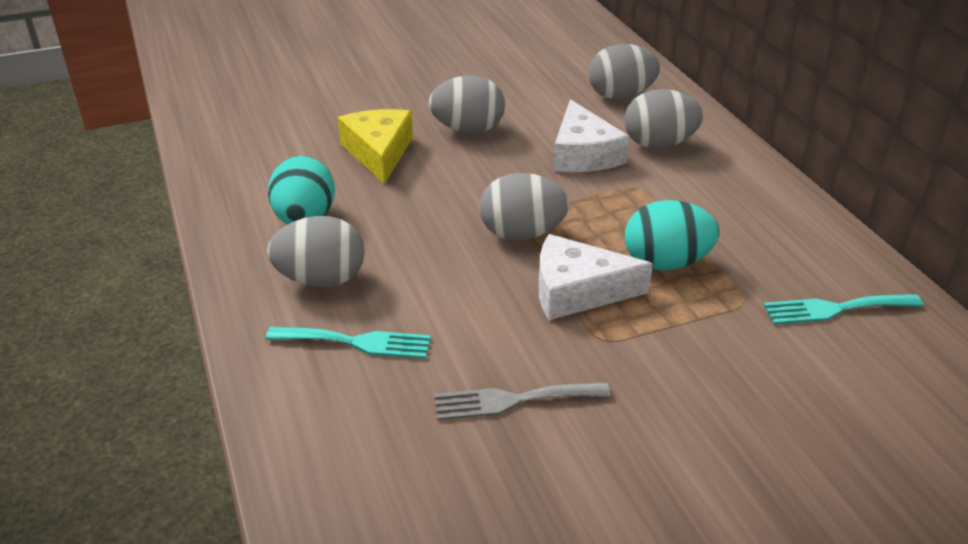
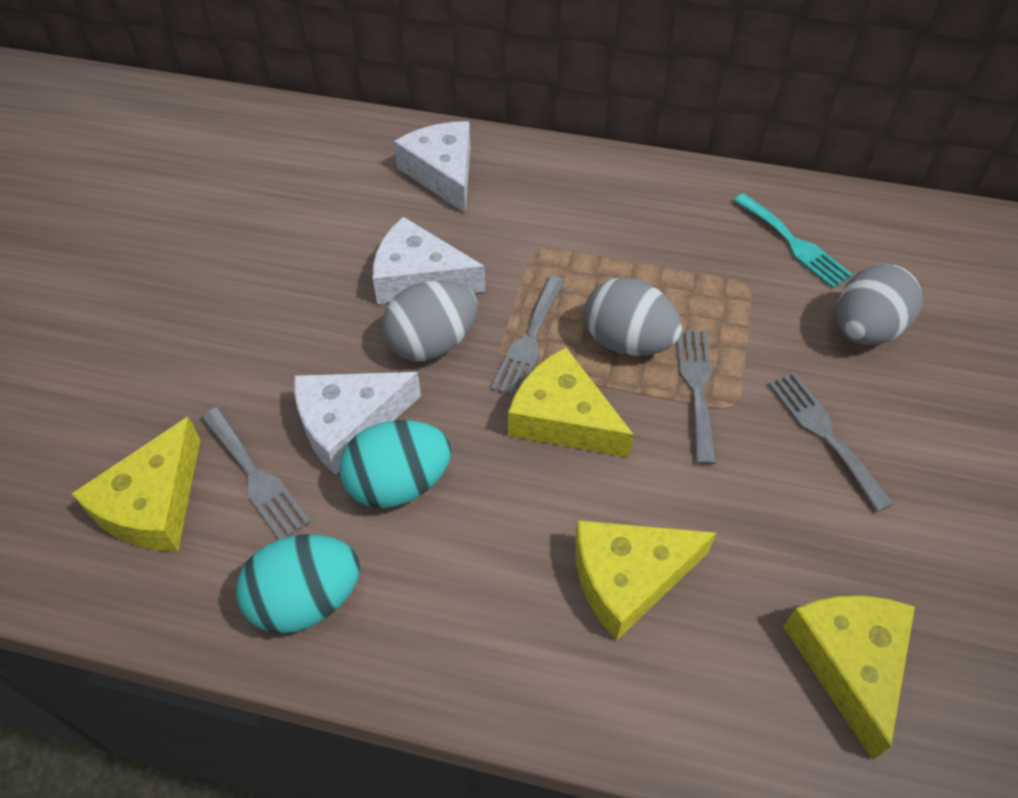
grey egg: 5 -> 3
grey fork: 1 -> 4
turquoise fork: 2 -> 1
white cheese: 2 -> 3
yellow cheese: 1 -> 4

